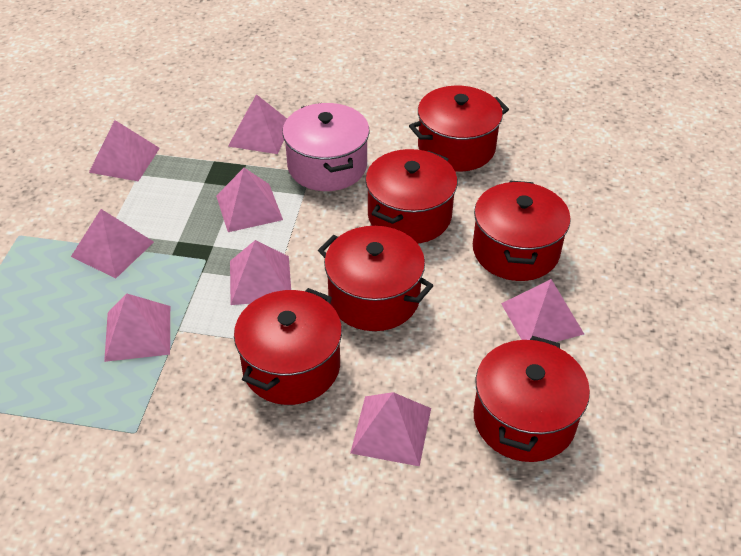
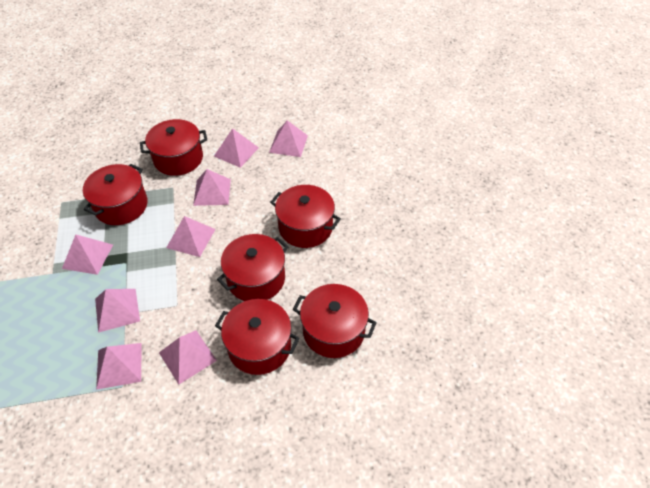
pink pot: 1 -> 0

